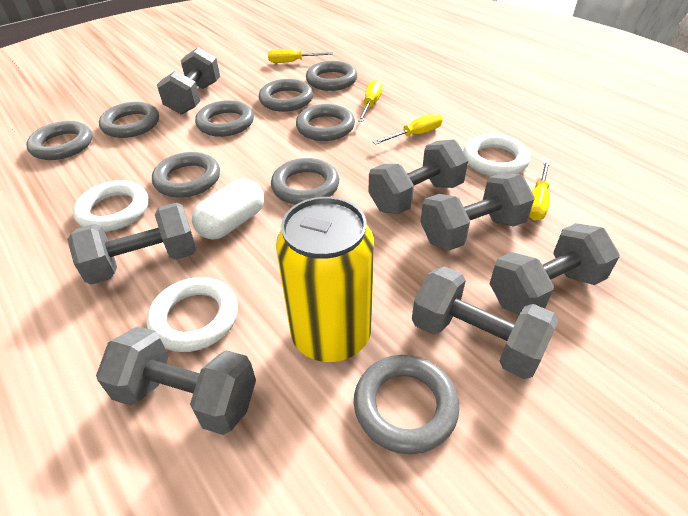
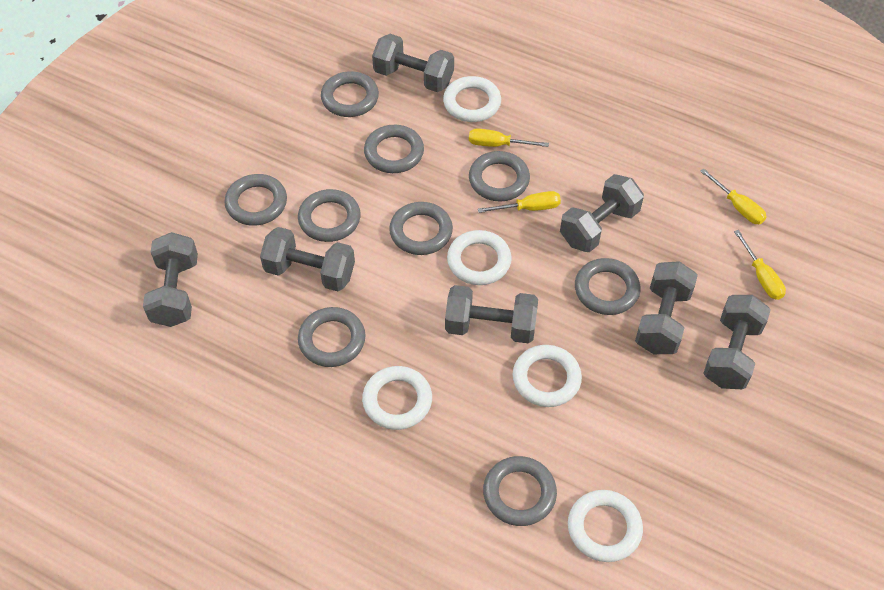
white capsule: 1 -> 0
white ring: 3 -> 5
yellow can: 1 -> 0

